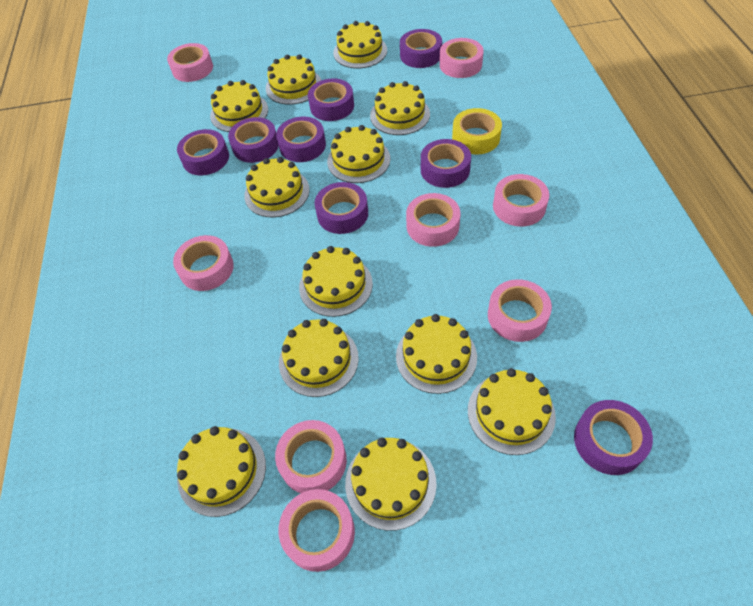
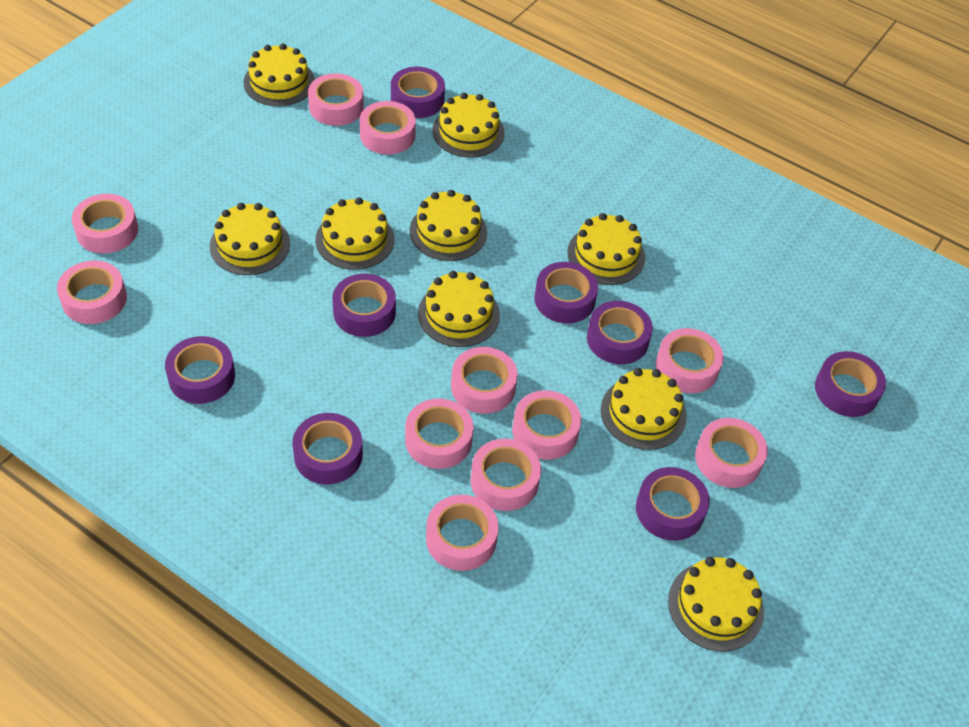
pink tape: 8 -> 11
yellow cake: 12 -> 9
yellow tape: 1 -> 0

